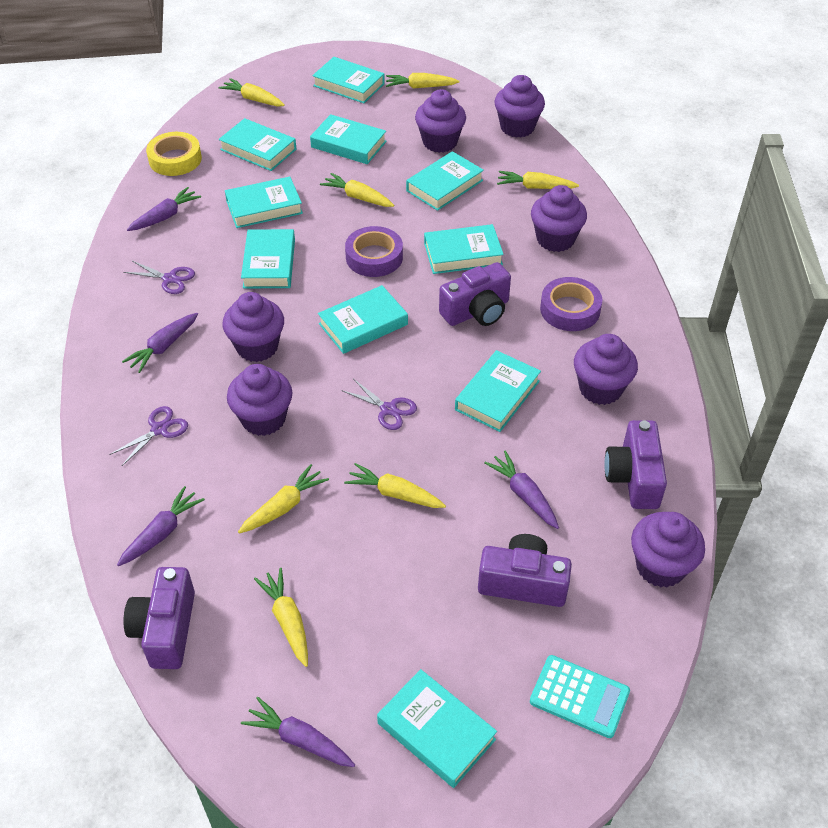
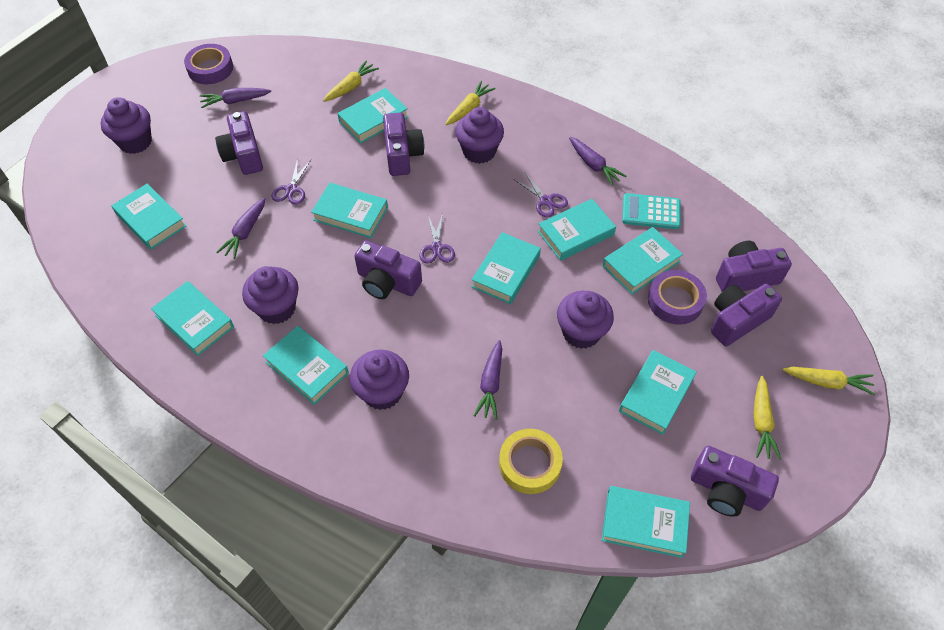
purple camera: 4 -> 6
purple carrot: 5 -> 4
purple cupcake: 7 -> 5
yellow carrot: 7 -> 4

